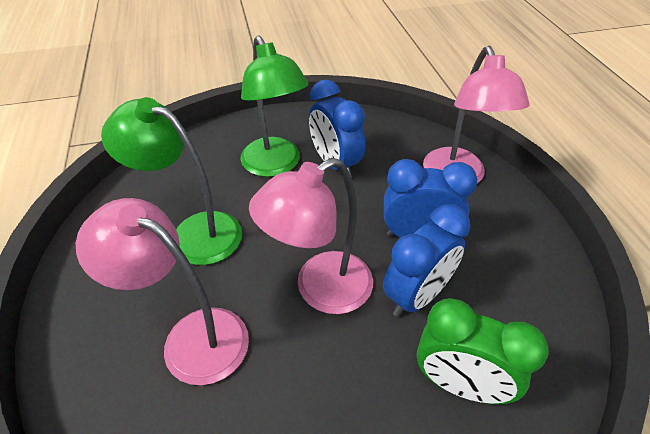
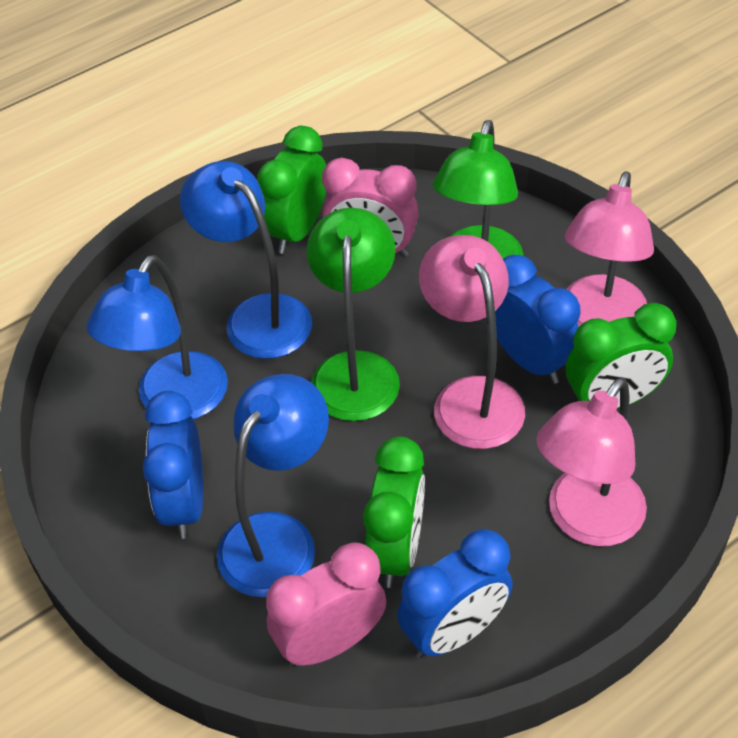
blue lamp: 0 -> 3
green clock: 1 -> 3
pink clock: 0 -> 2

